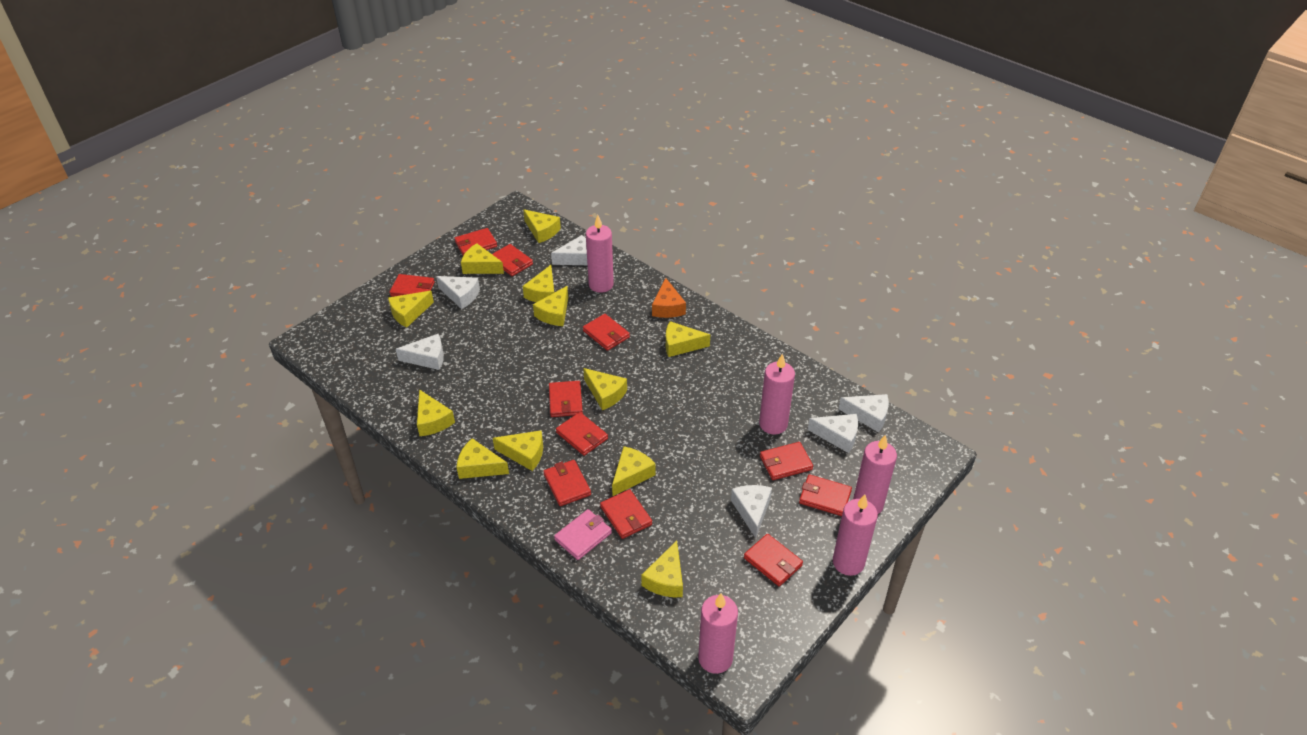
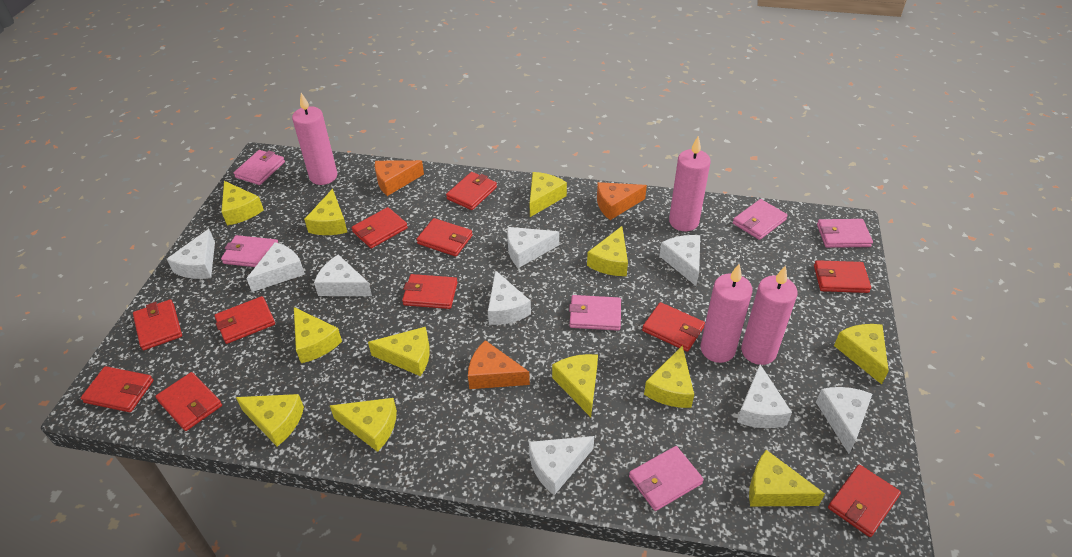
orange cheese: 1 -> 3
pink candle: 5 -> 4
pink wallet: 1 -> 6
white cheese: 6 -> 9

